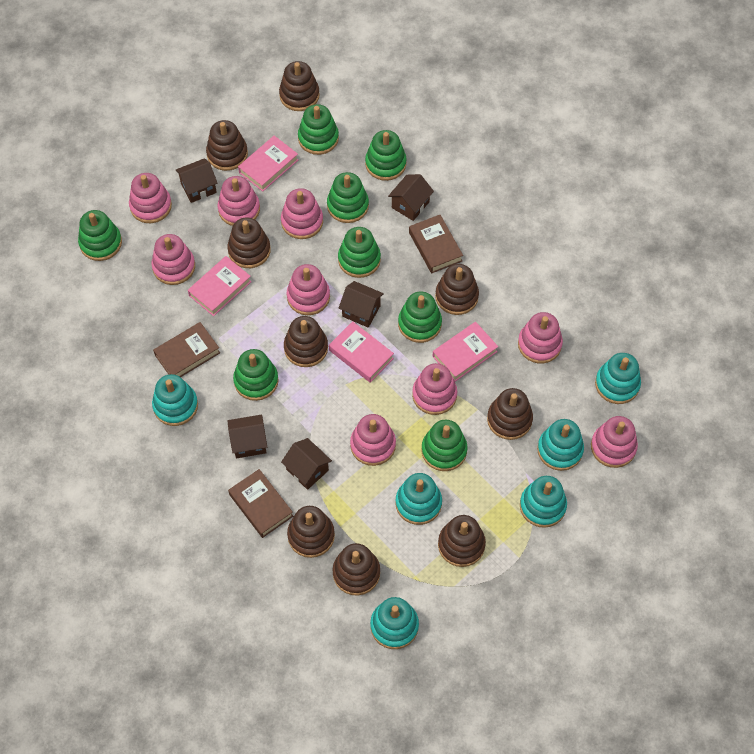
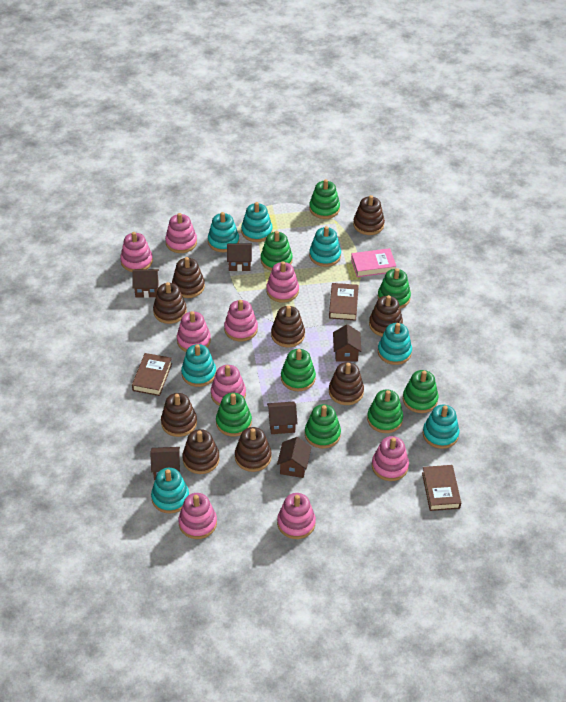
brown house: 5 -> 6
pink book: 4 -> 1
turquoise stacking toy: 6 -> 7

